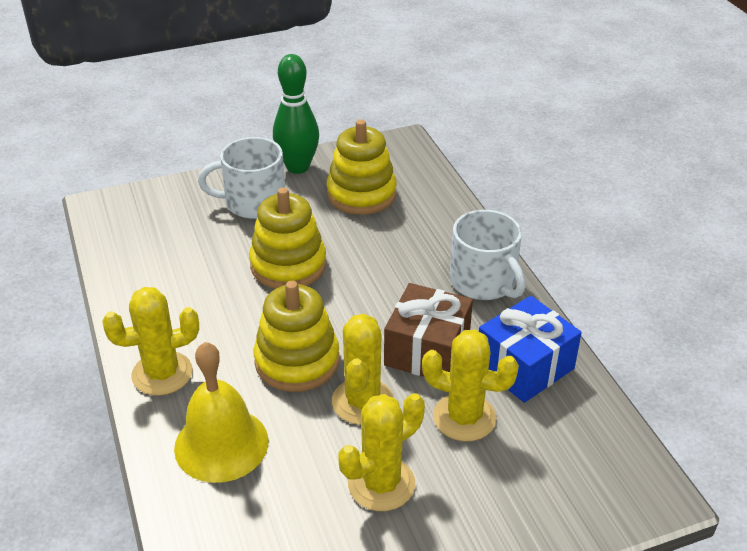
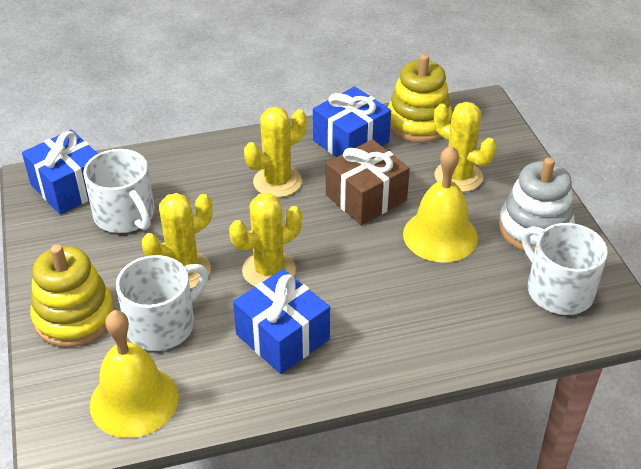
blue gift: 1 -> 3
green bowling pin: 1 -> 0
white mug: 2 -> 3
white stacking toy: 0 -> 1
yellow bell: 1 -> 2
yellow stacking toy: 3 -> 2

